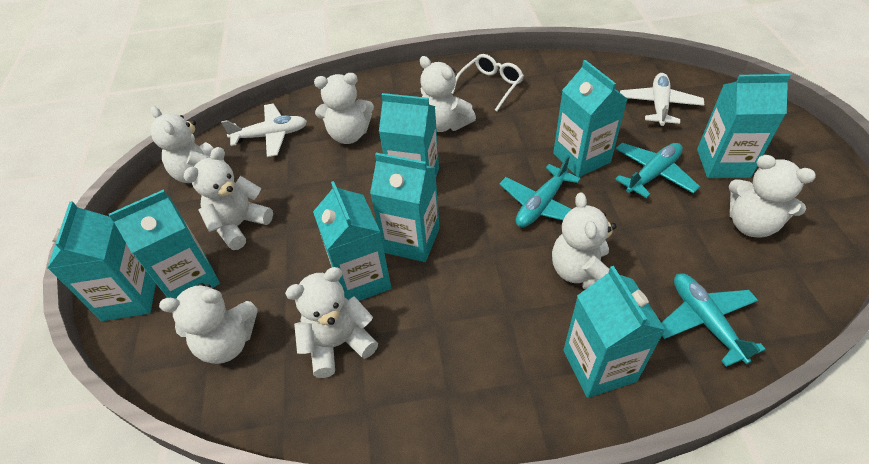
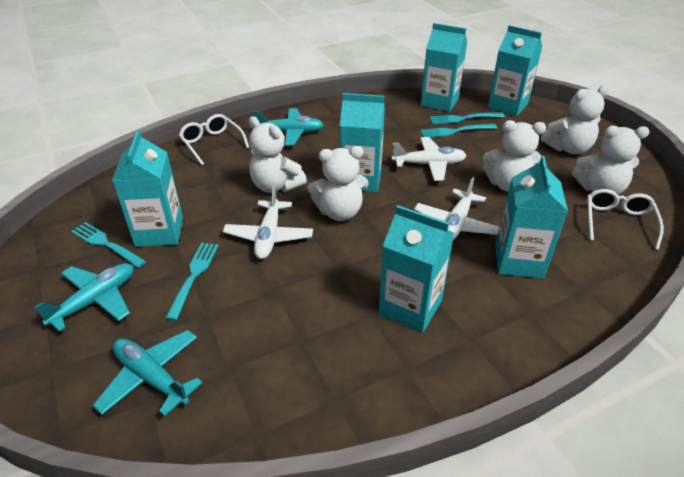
turquoise carton: 8 -> 6
turquoise fork: 0 -> 4
white glasses: 1 -> 2
white plane: 2 -> 3
white teddy bear: 8 -> 5

